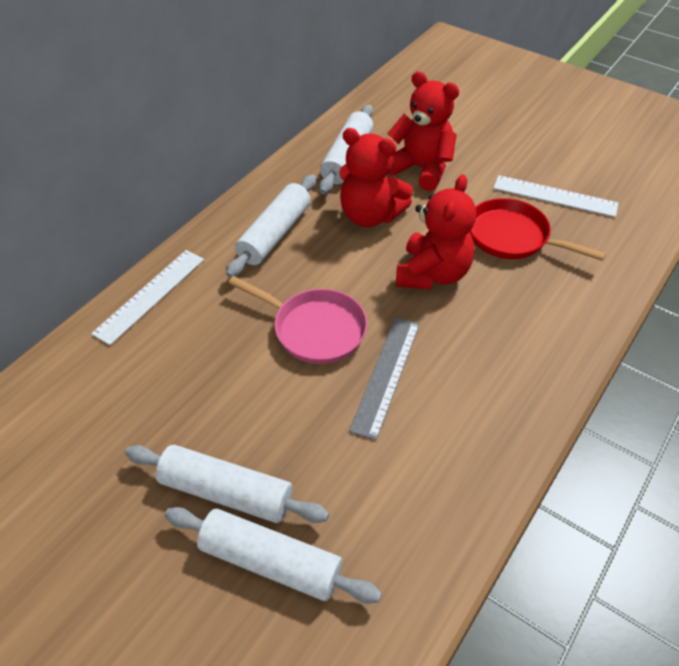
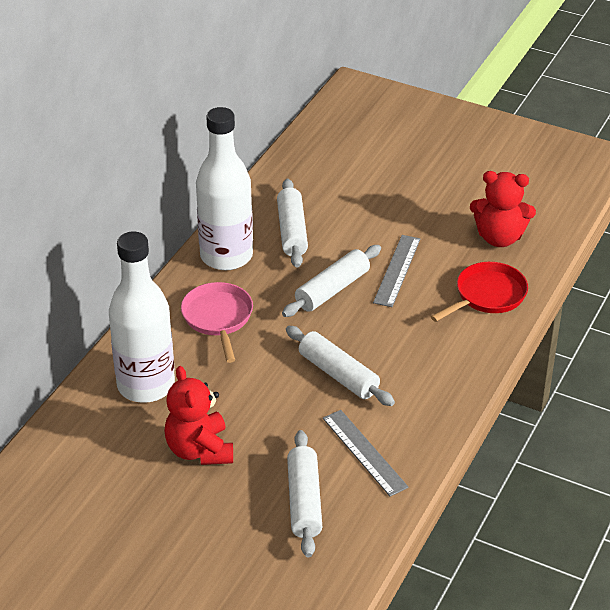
grey ruler: 1 -> 2
red teddy bear: 3 -> 2
white bottle: 0 -> 2
white ruler: 2 -> 0

